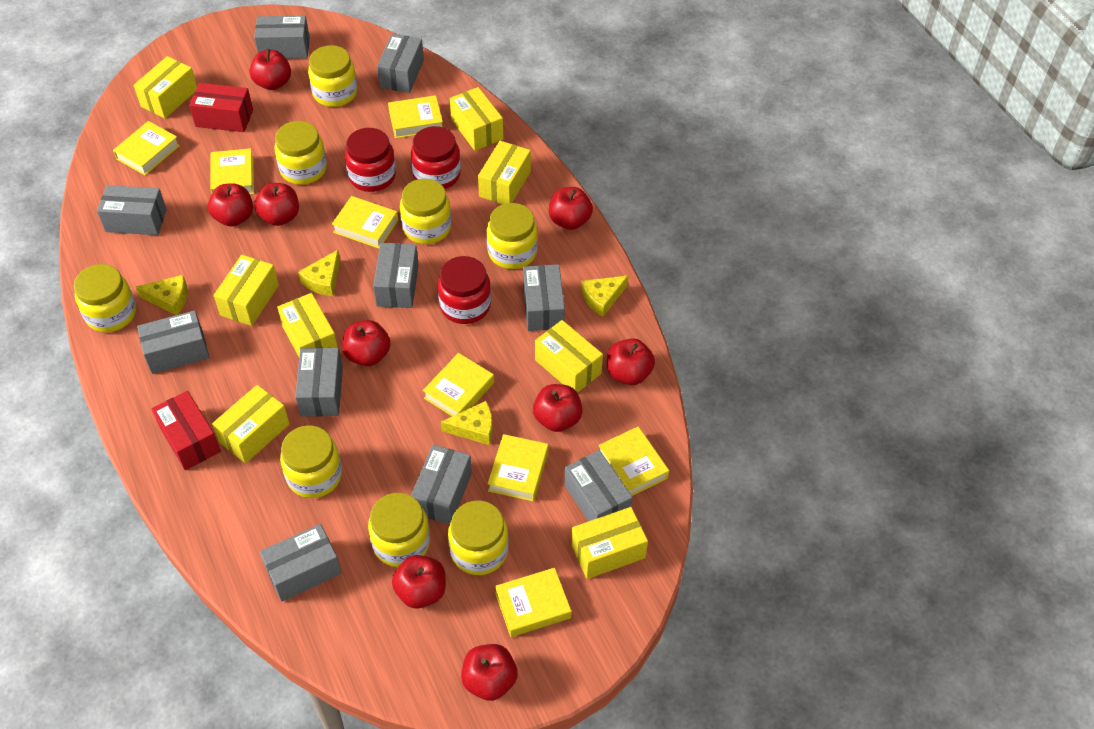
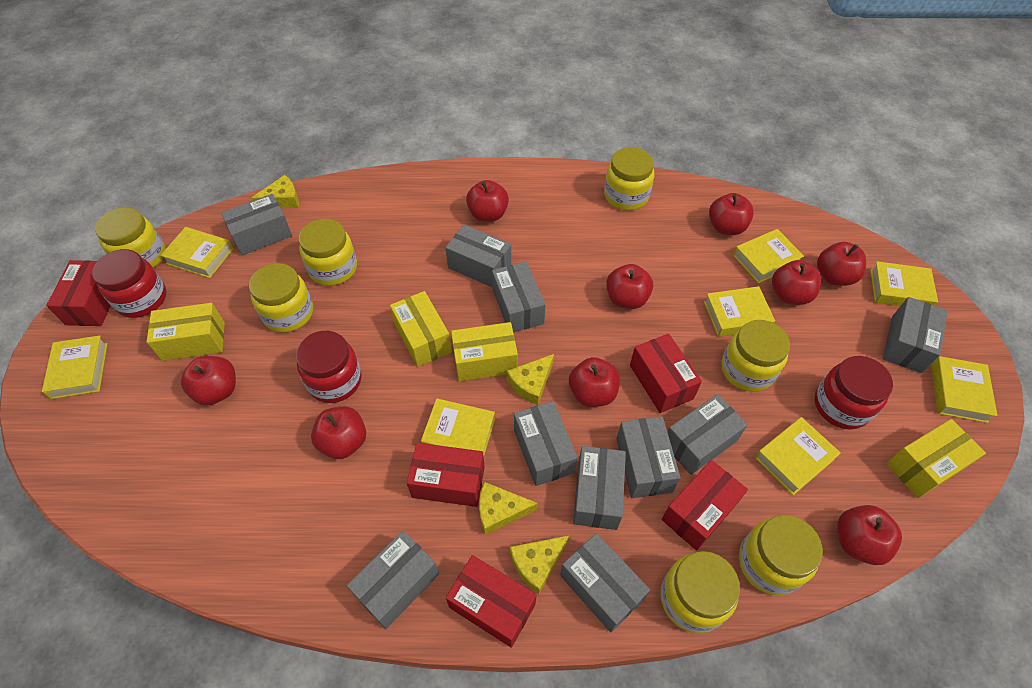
red box: 2 -> 5
yellow box: 8 -> 4
yellow jar: 8 -> 7

